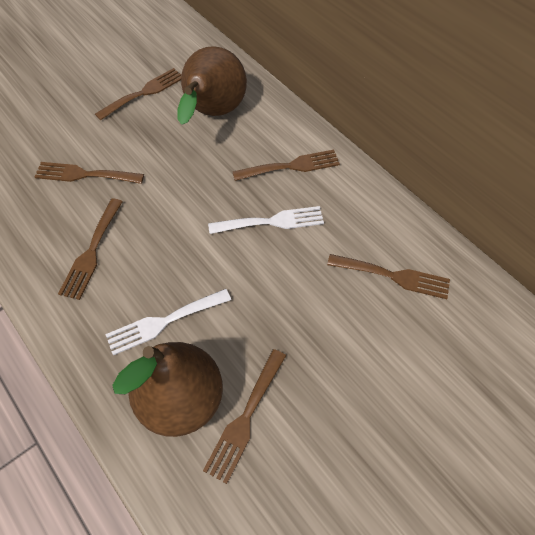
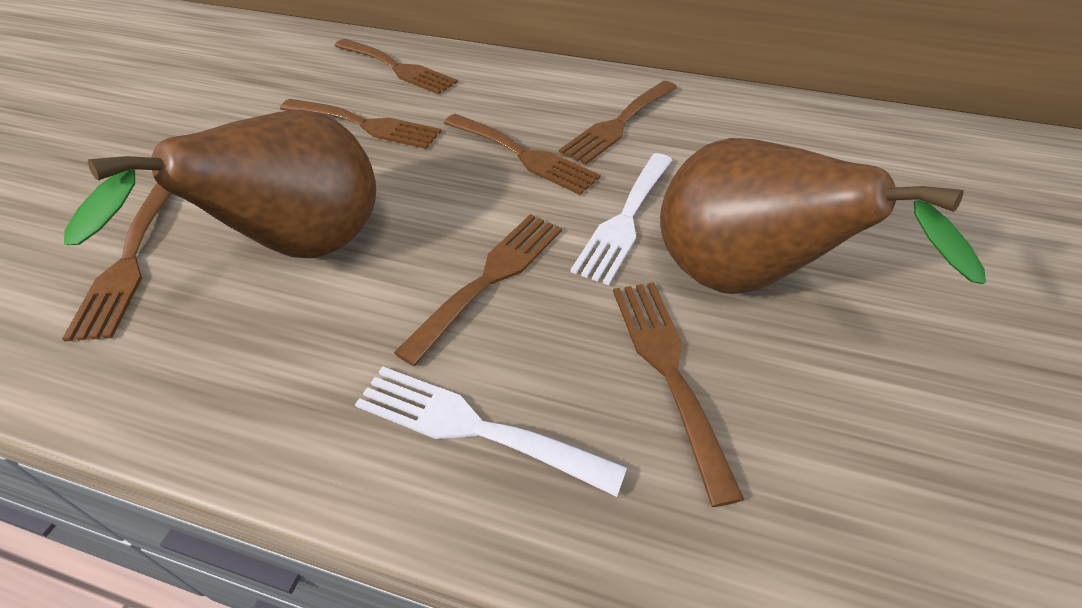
brown fork: 6 -> 7

